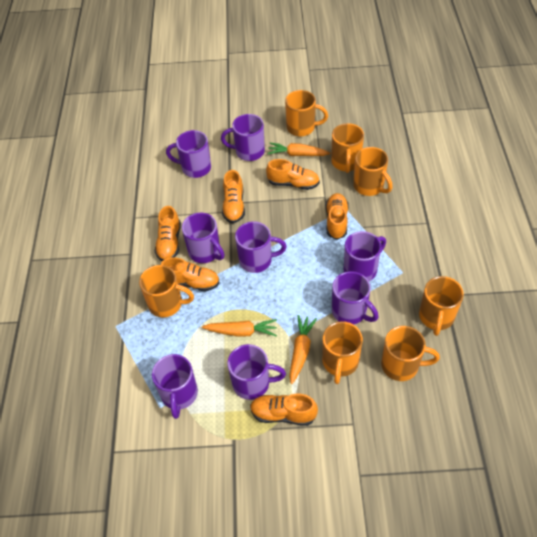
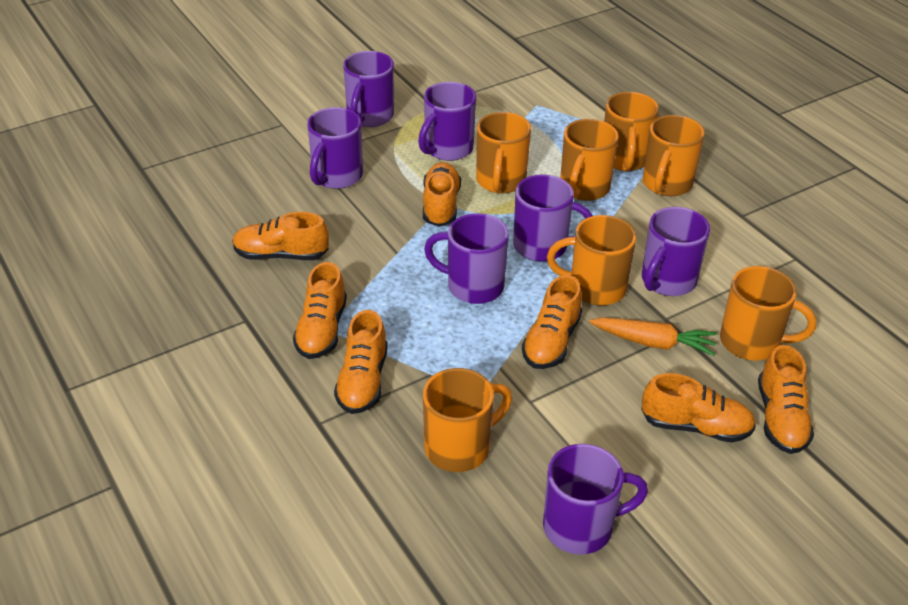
orange carrot: 3 -> 1
orange shoe: 6 -> 7
purple mug: 8 -> 7

